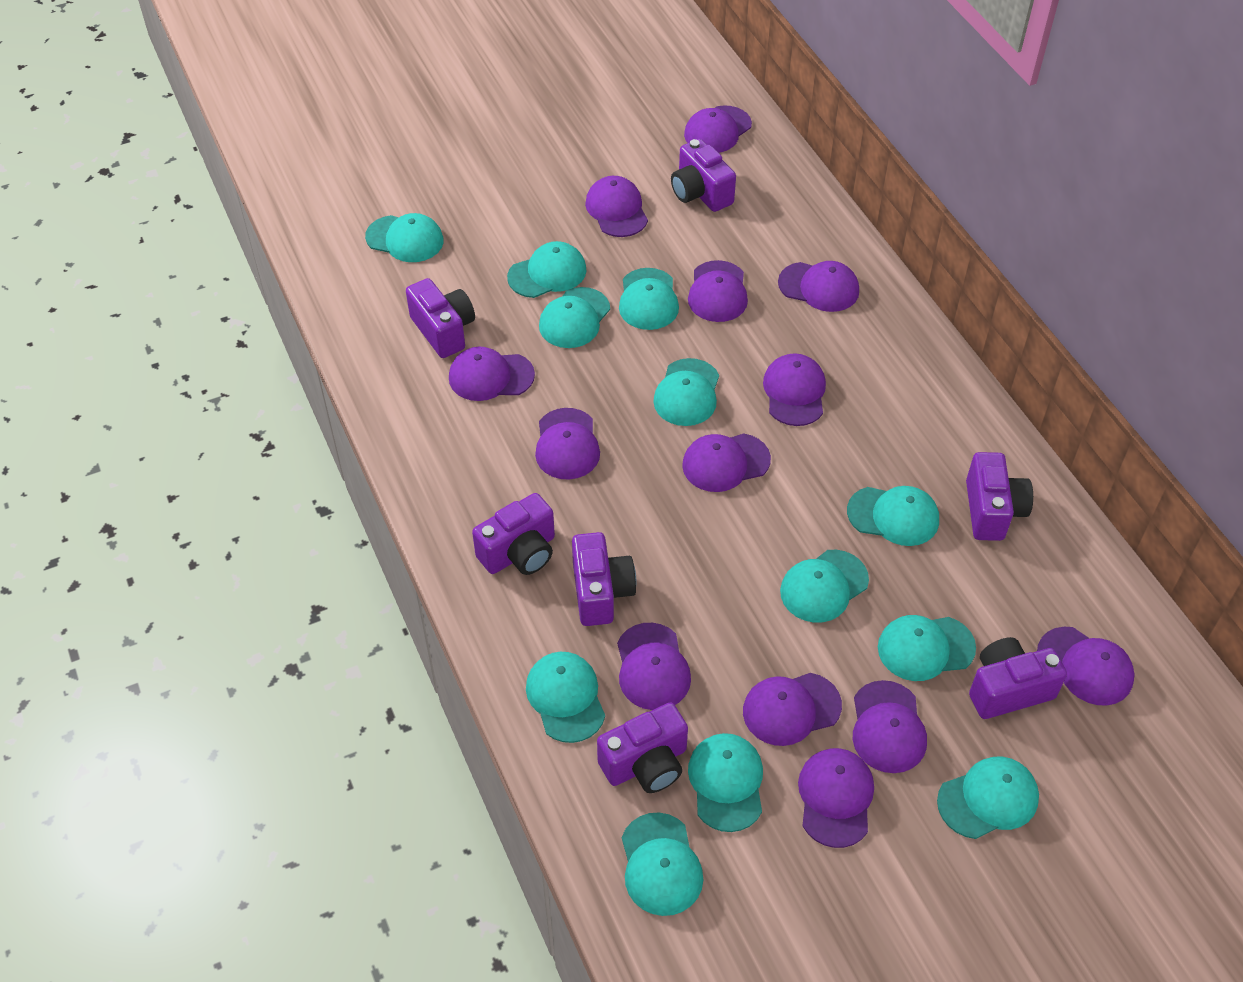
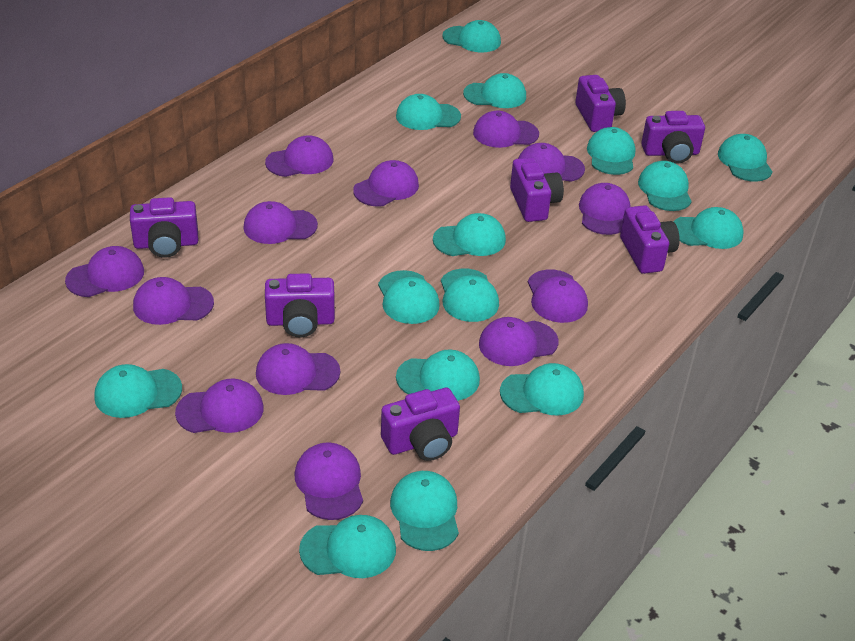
turquoise cap: 12 -> 15

